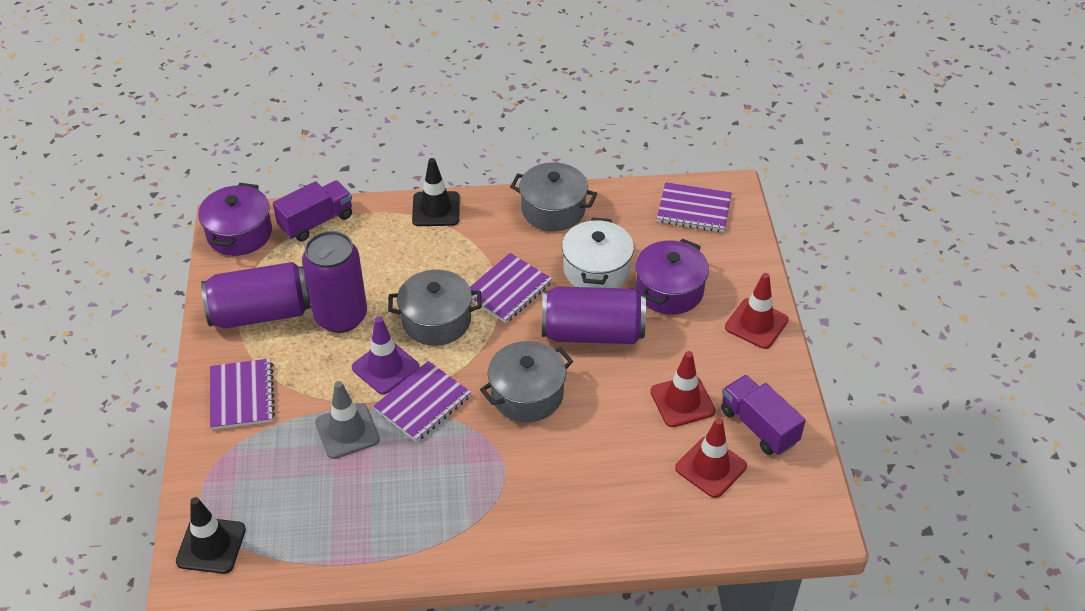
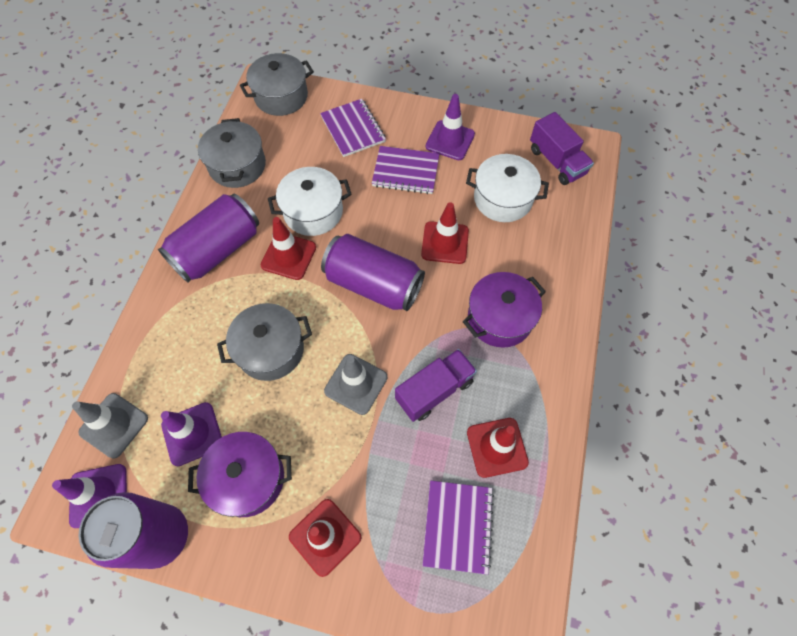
black traffic cone: 2 -> 0
grey traffic cone: 1 -> 2
purple notebook: 4 -> 3
purple traffic cone: 1 -> 3
red traffic cone: 3 -> 4
white pot: 1 -> 2

